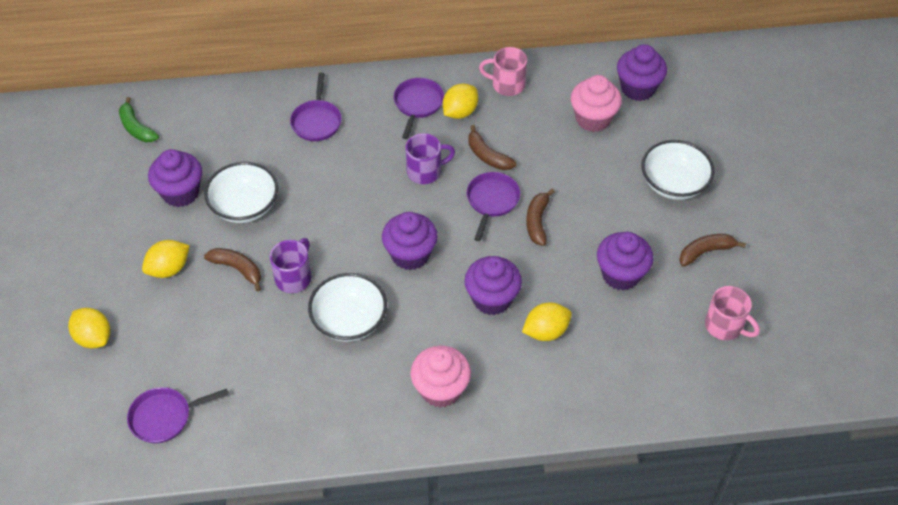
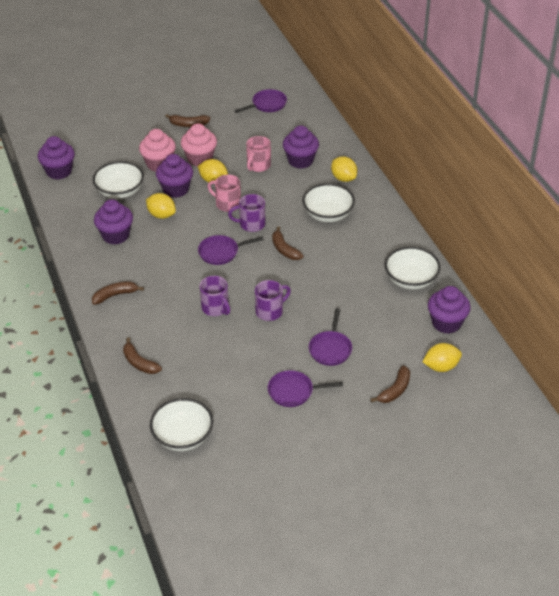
brown banana: 4 -> 5
green banana: 1 -> 0
purple mug: 2 -> 3
white bowl: 3 -> 4

